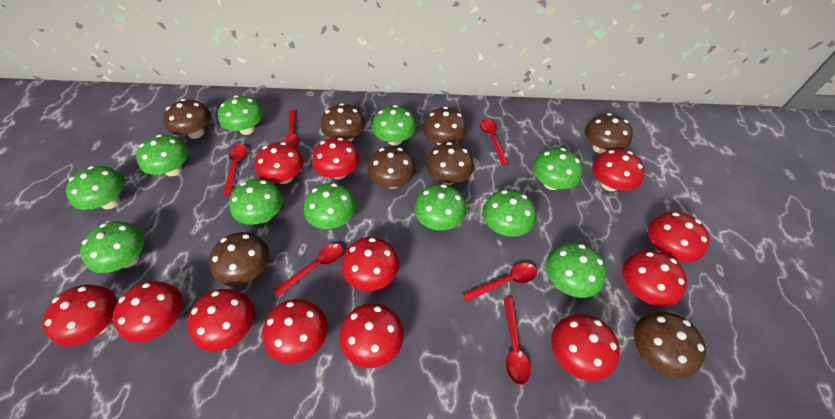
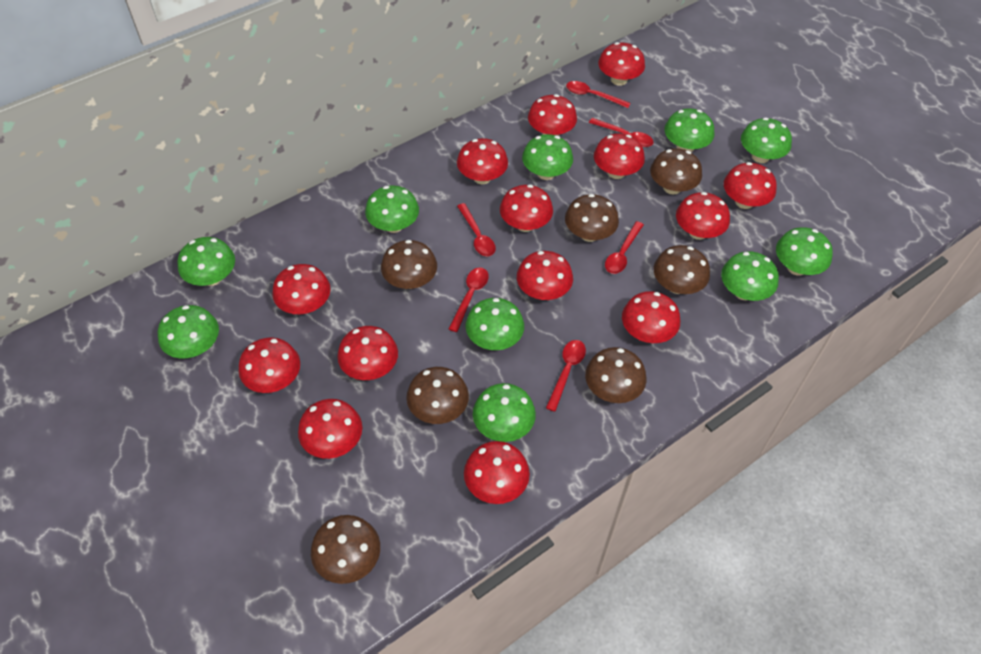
brown mushroom: 8 -> 7
green mushroom: 11 -> 10
red mushroom: 12 -> 14

